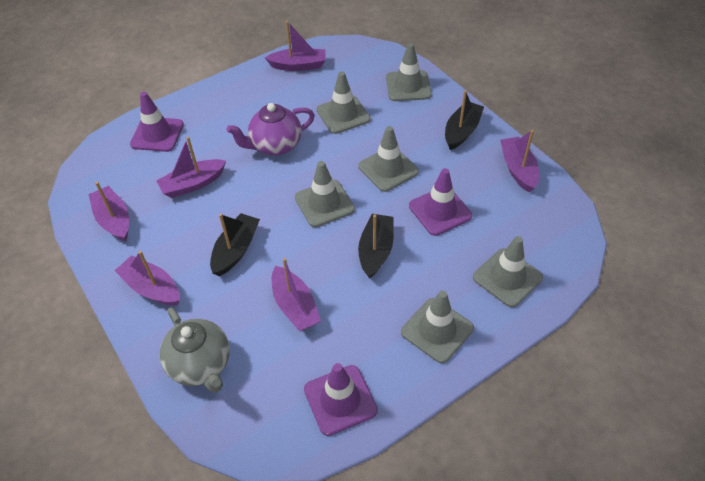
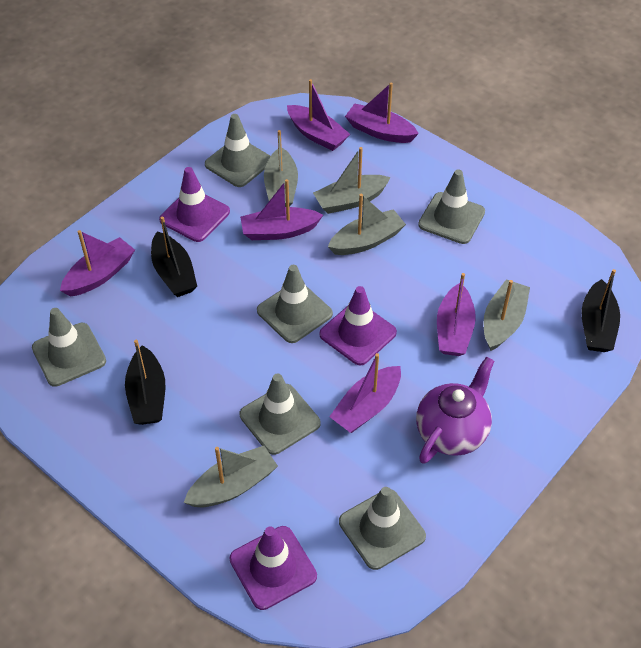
grey boat: 0 -> 5
grey teapot: 1 -> 0

